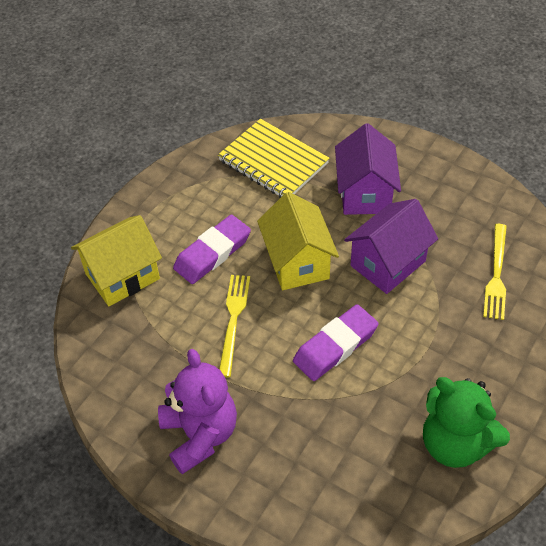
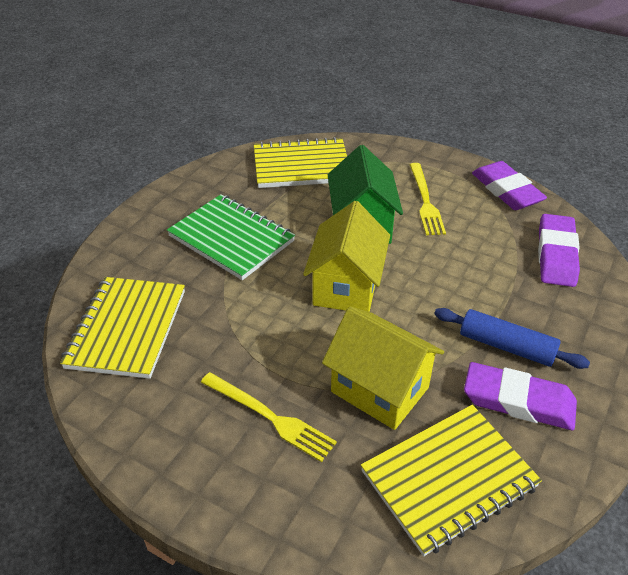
blue rolling pin: 0 -> 1
green house: 0 -> 1
green notebook: 0 -> 1
green teddy bear: 1 -> 0
purple eraser: 2 -> 3
purple house: 2 -> 0
purple teddy bear: 1 -> 0
yellow notebook: 1 -> 3

